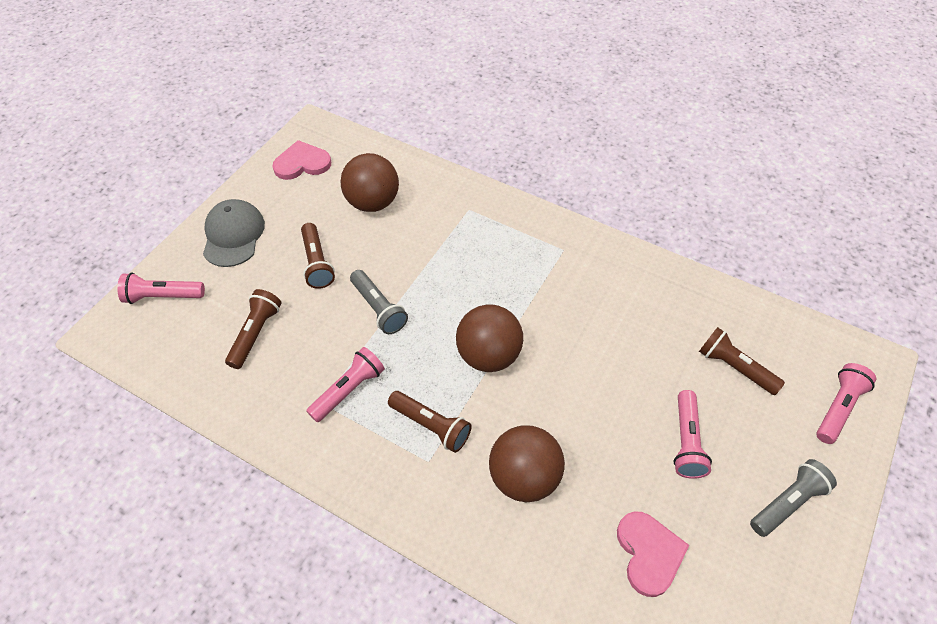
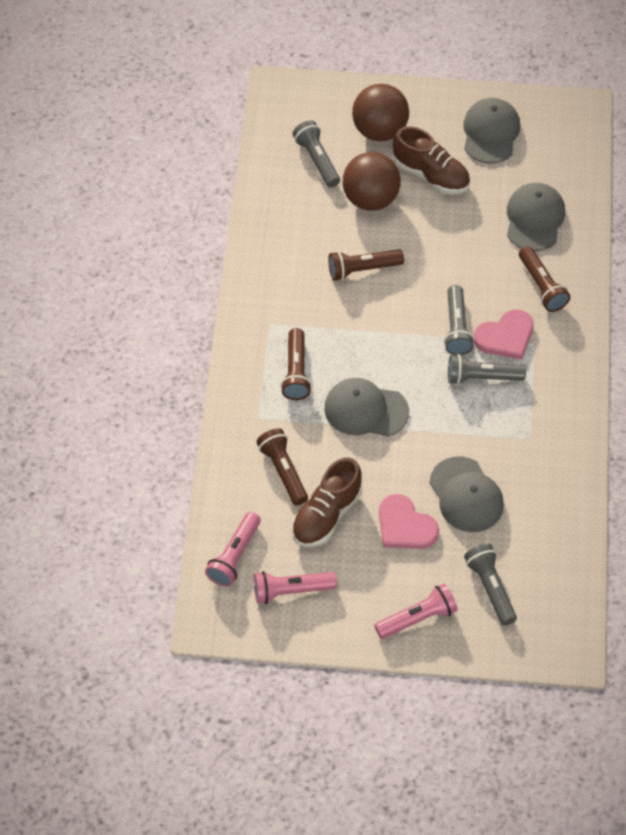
brown ball: 3 -> 2
brown shoe: 0 -> 2
grey cap: 1 -> 4
grey flashlight: 2 -> 4
pink flashlight: 4 -> 3

